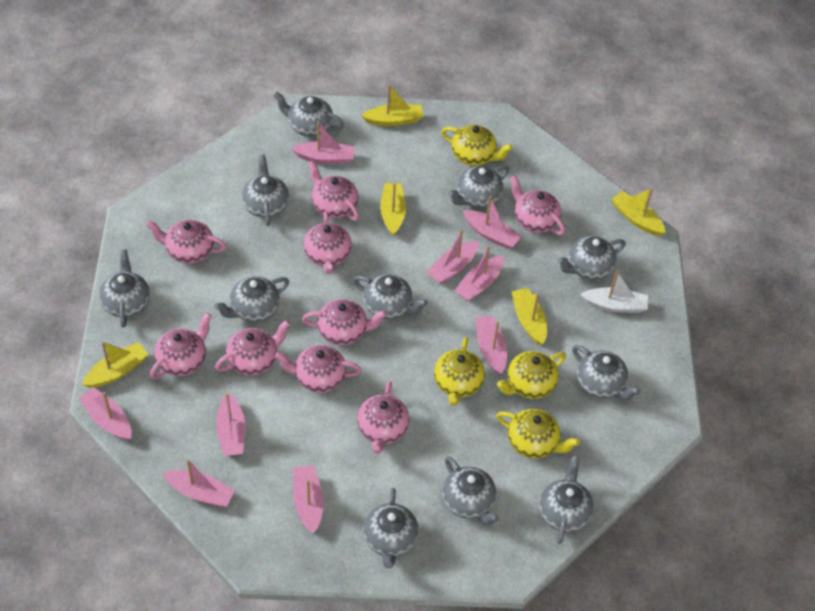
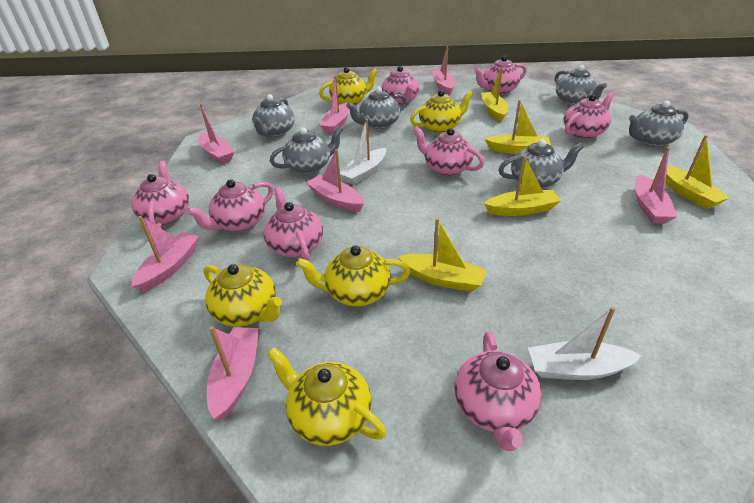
grey teapot: 11 -> 6
pink boat: 9 -> 7
pink teapot: 9 -> 8
white boat: 1 -> 2
yellow teapot: 4 -> 5

